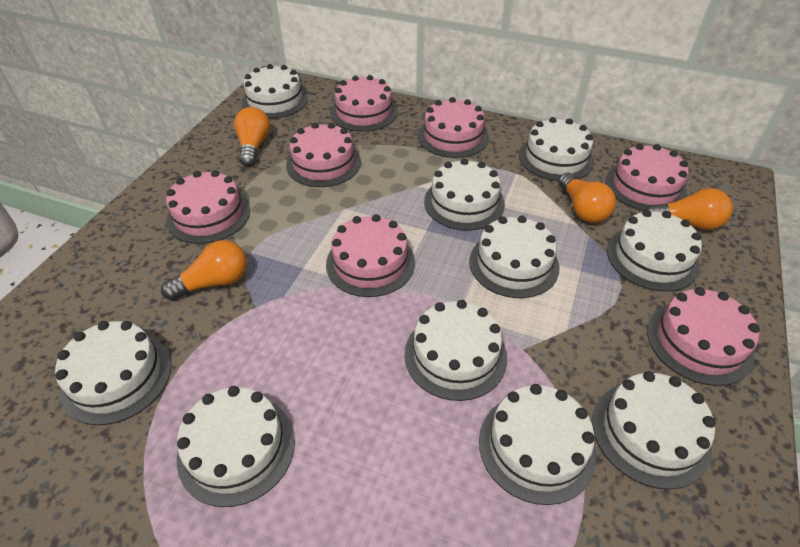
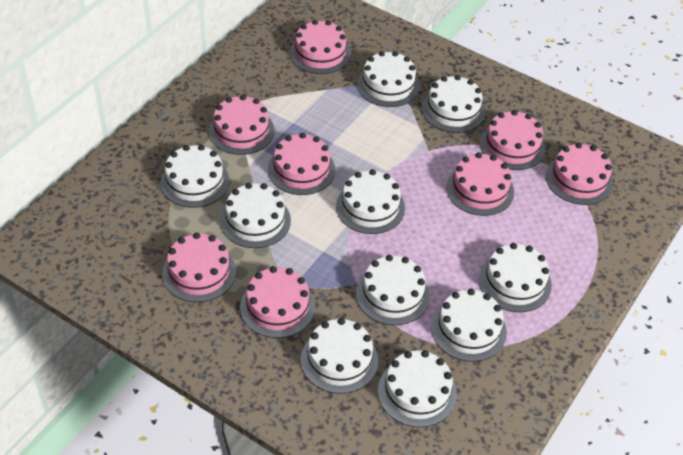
orange light bulb: 4 -> 0
pink cake: 7 -> 8

